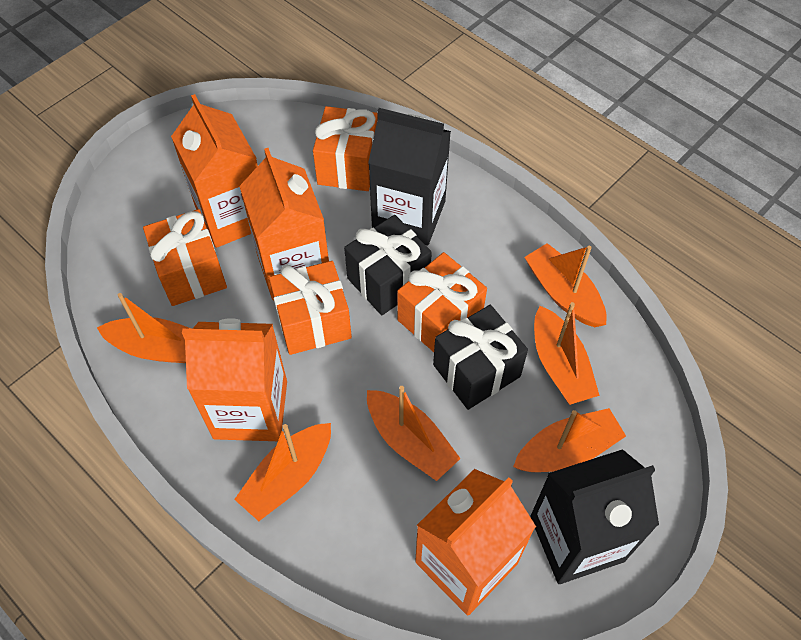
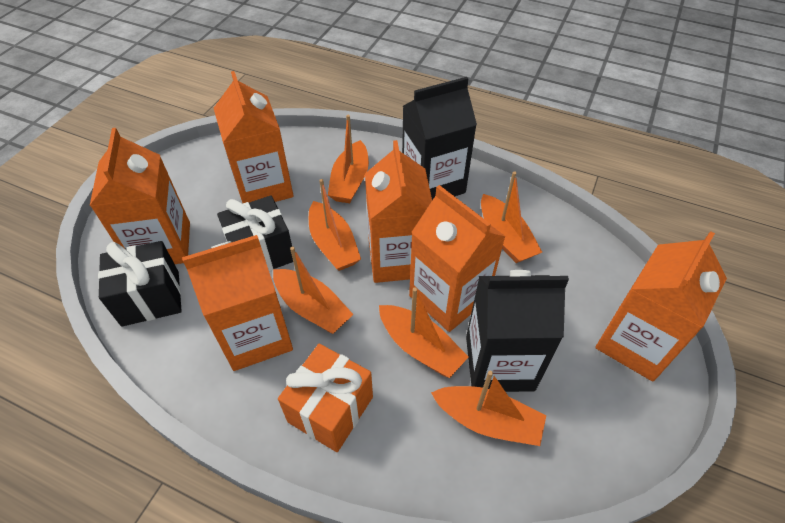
orange carton: 4 -> 6
orange gift: 4 -> 1

